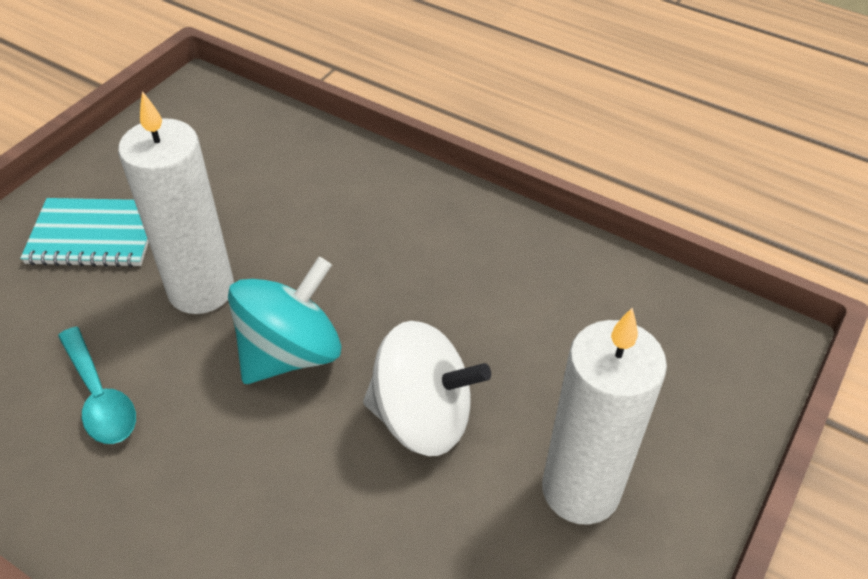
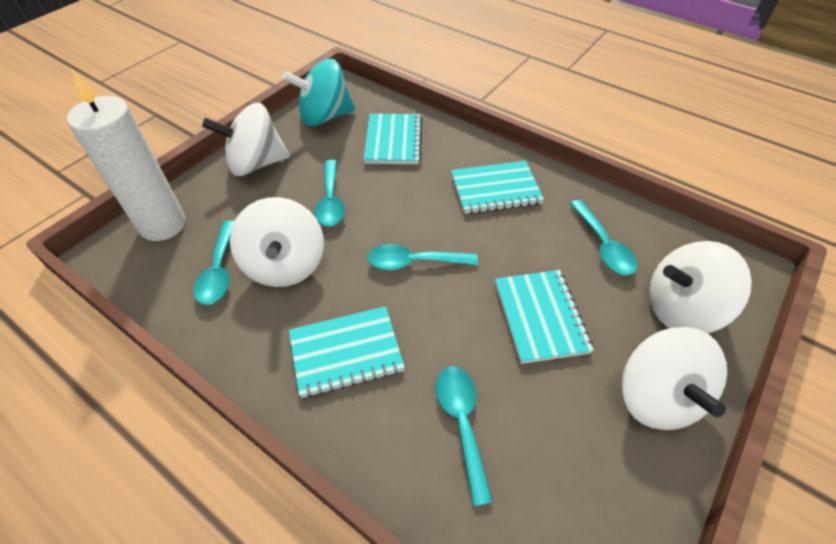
turquoise notebook: 1 -> 4
turquoise spoon: 1 -> 5
white candle: 2 -> 1
white spinning top: 1 -> 4

